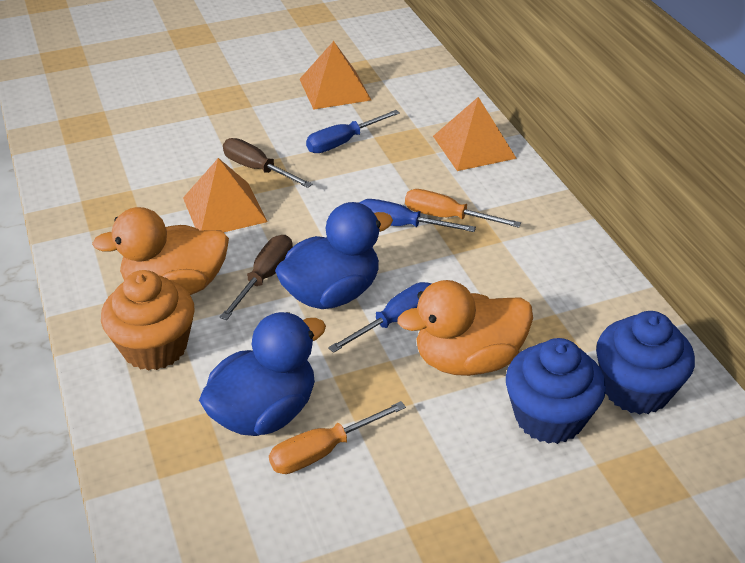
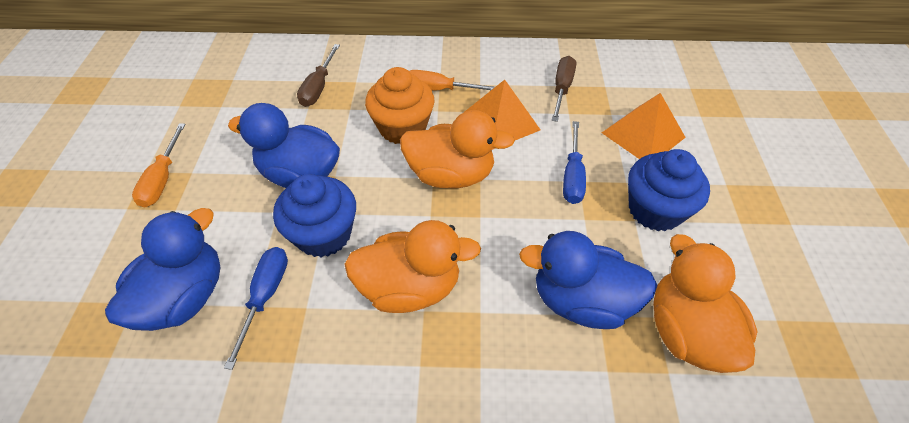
blue duck: 2 -> 3
blue screwdriver: 3 -> 2
orange duck: 2 -> 3
orange pyramid: 3 -> 2

